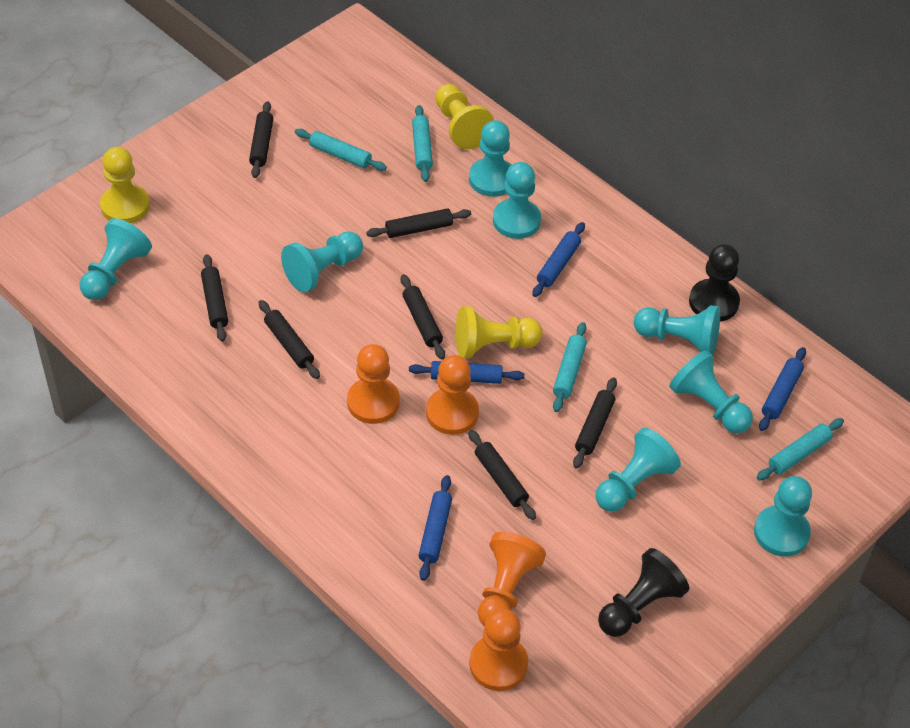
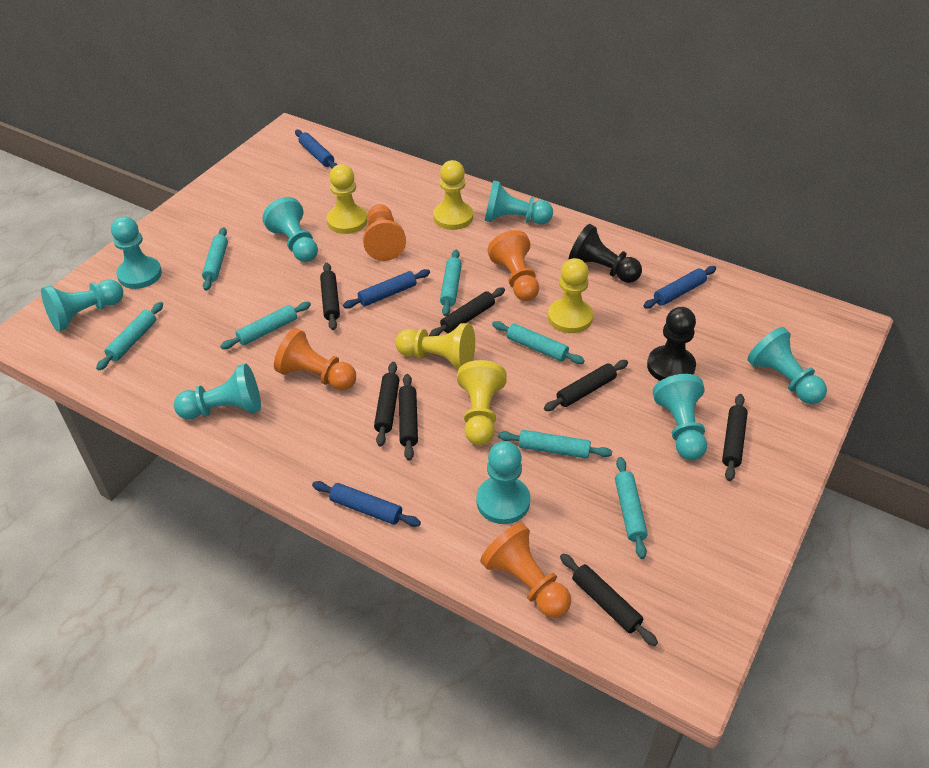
turquoise rolling pin: 4 -> 7
yellow pawn: 3 -> 5

